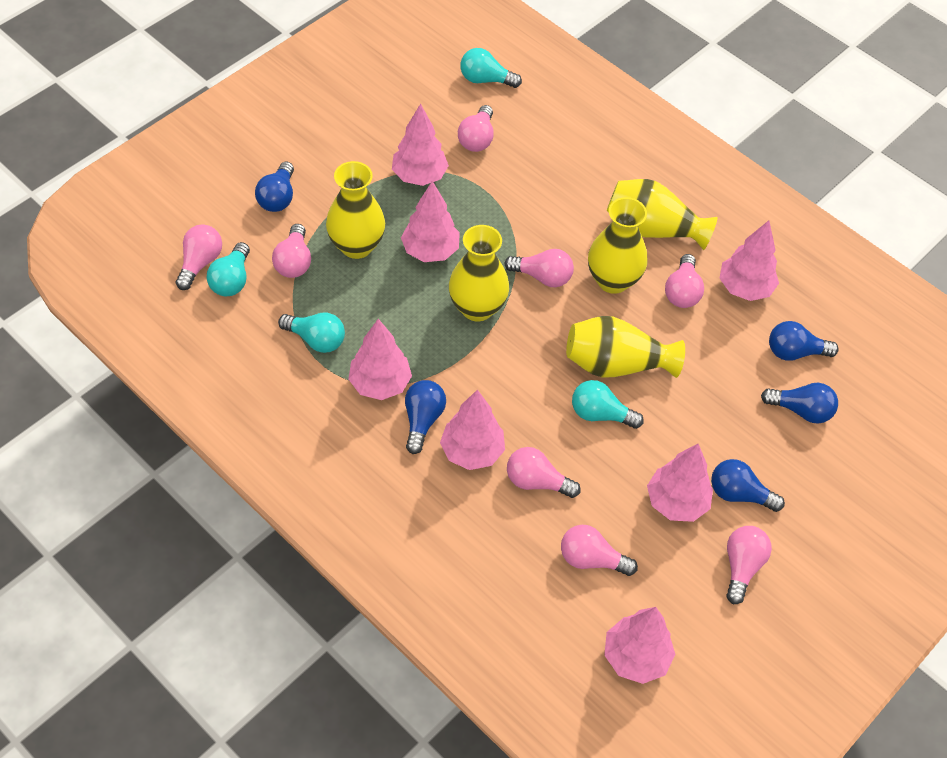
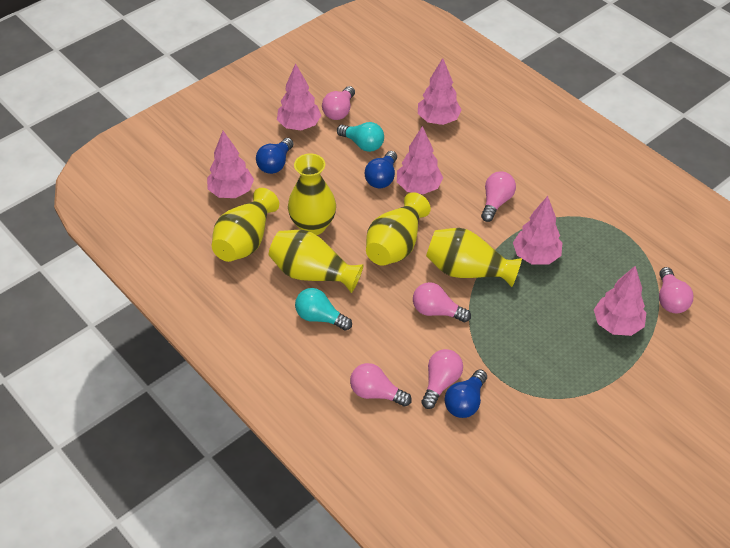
blue light bulb: 5 -> 3
pink light bulb: 8 -> 6
pink tree: 7 -> 6
turquoise light bulb: 4 -> 2

